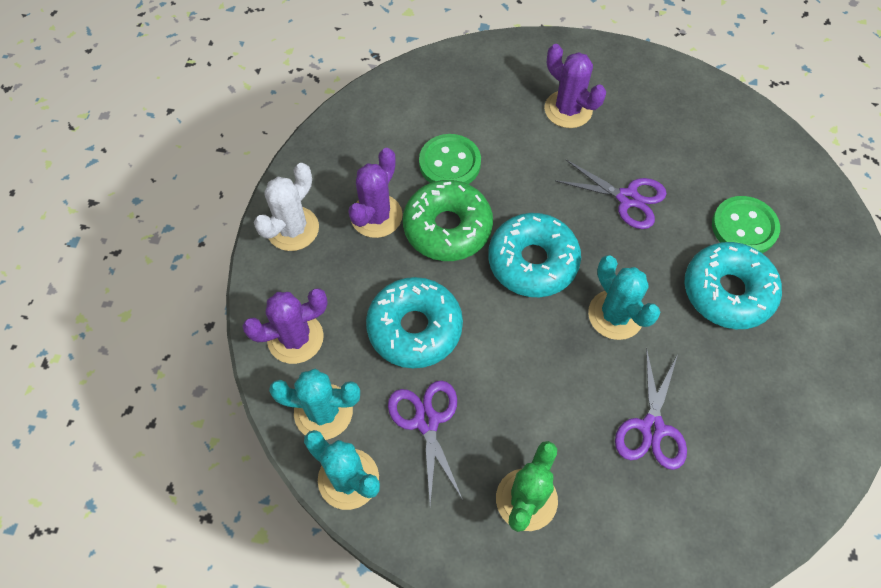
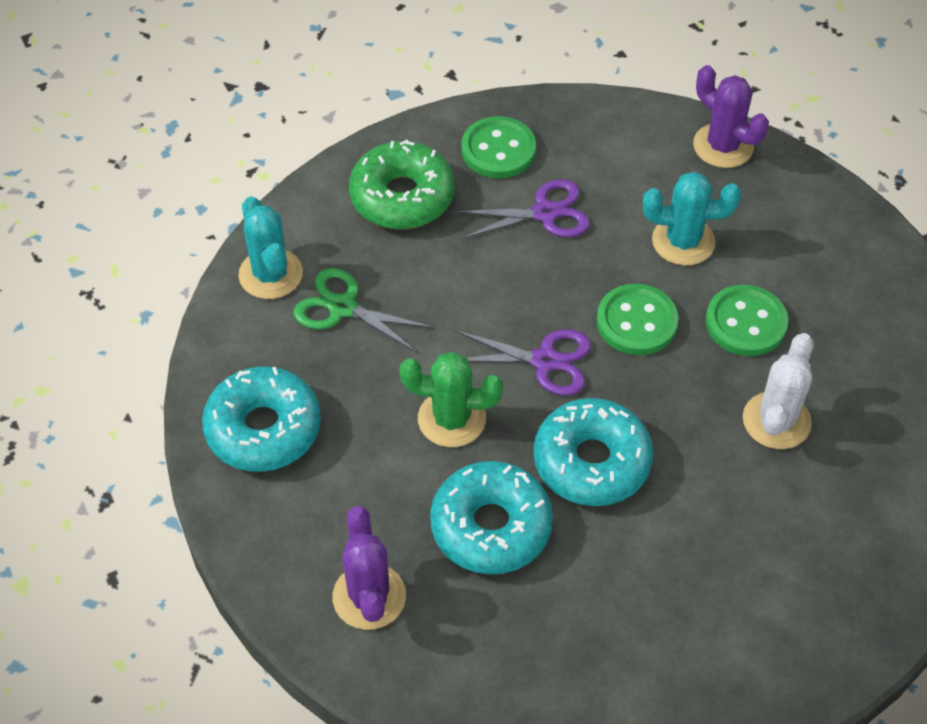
green button: 2 -> 3
green scissors: 0 -> 1
purple cactus: 3 -> 2
purple scissors: 3 -> 2
turquoise cactus: 3 -> 2

